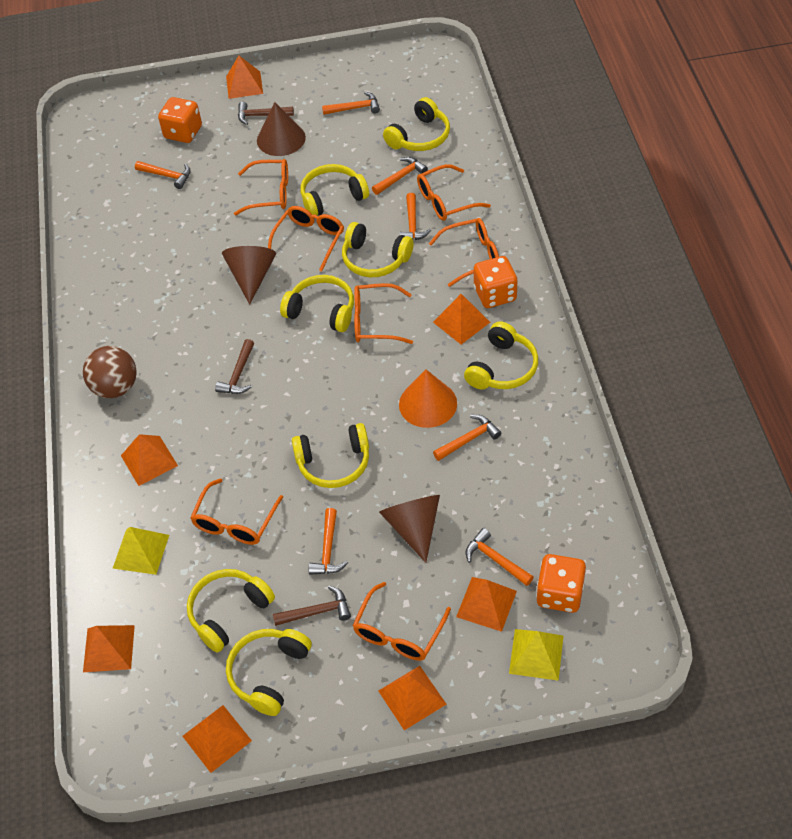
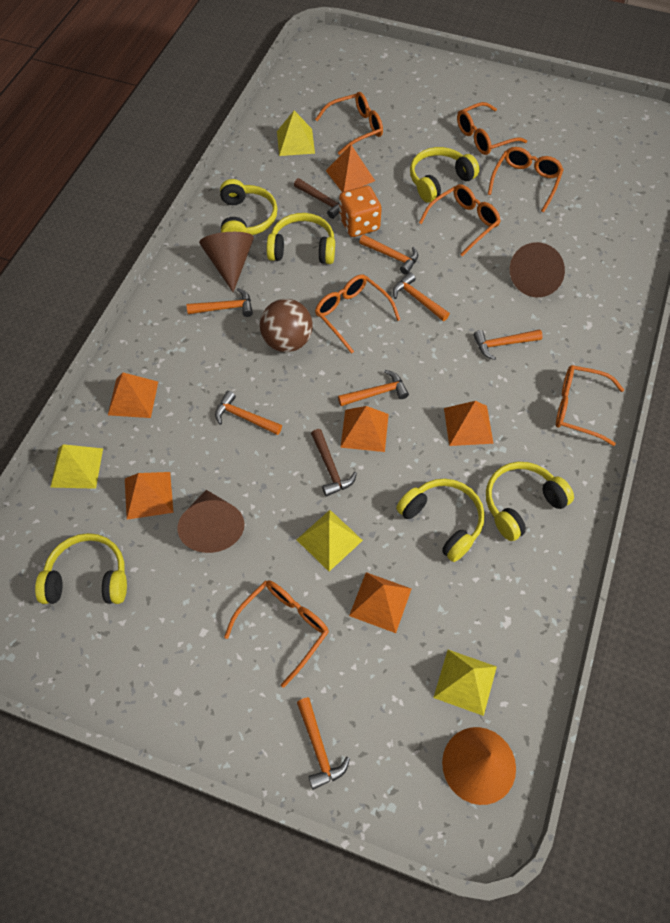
brown hammer: 3 -> 2
orange dice: 3 -> 1
orange pyramid: 7 -> 6
yellow headphones: 8 -> 6
yellow pyramid: 2 -> 4

